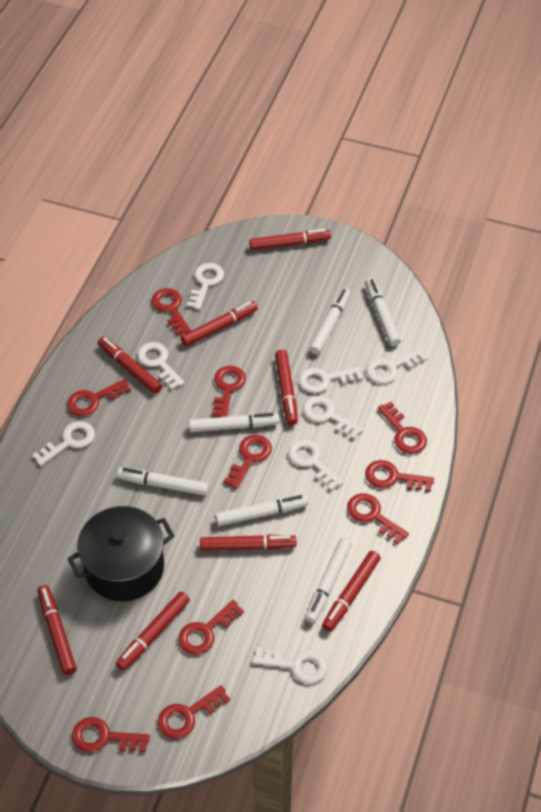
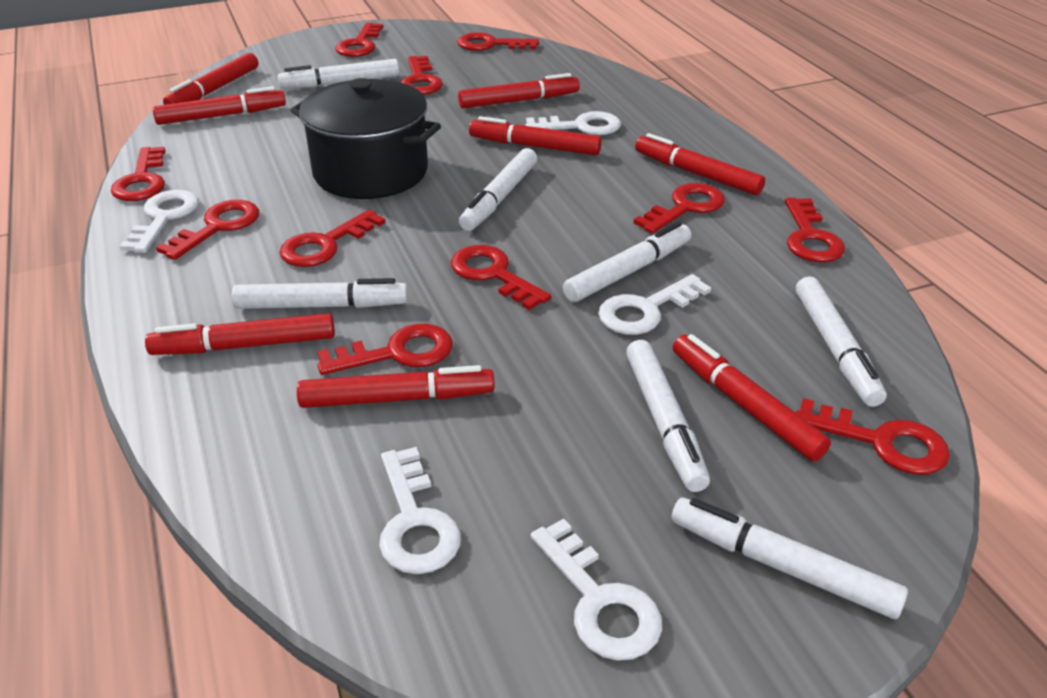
red key: 10 -> 11
white key: 8 -> 5
white marker: 6 -> 7

